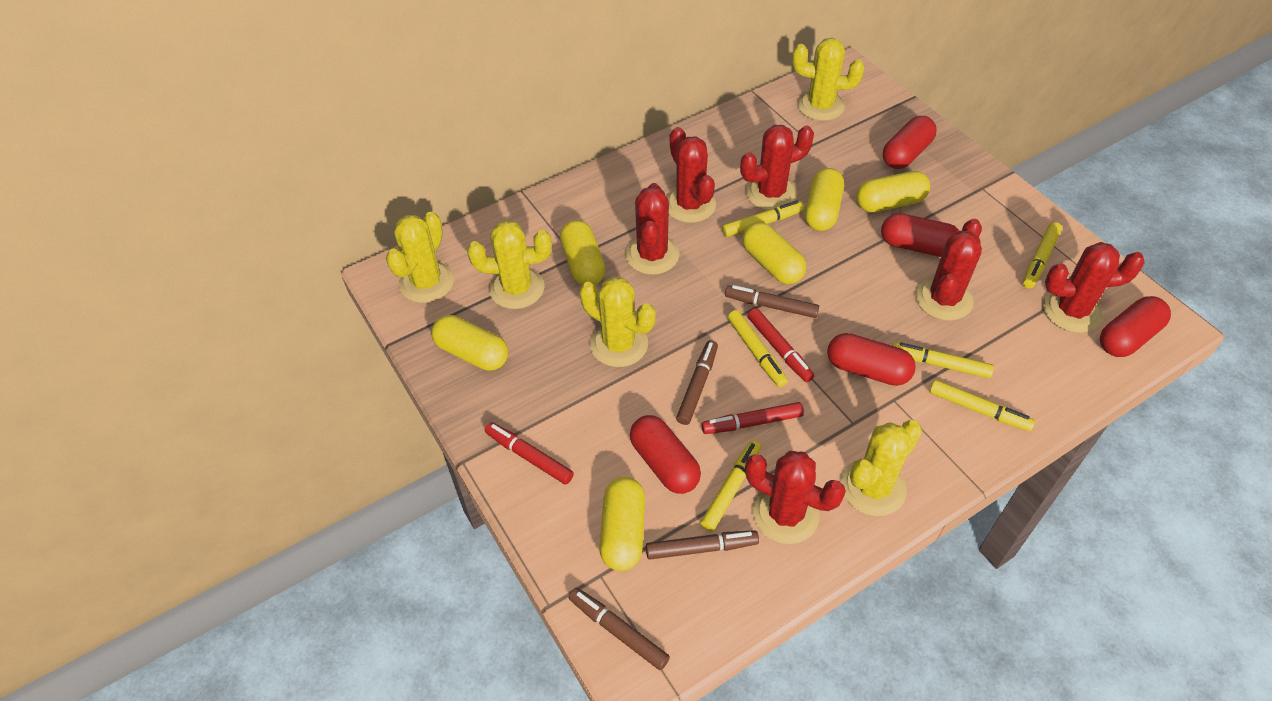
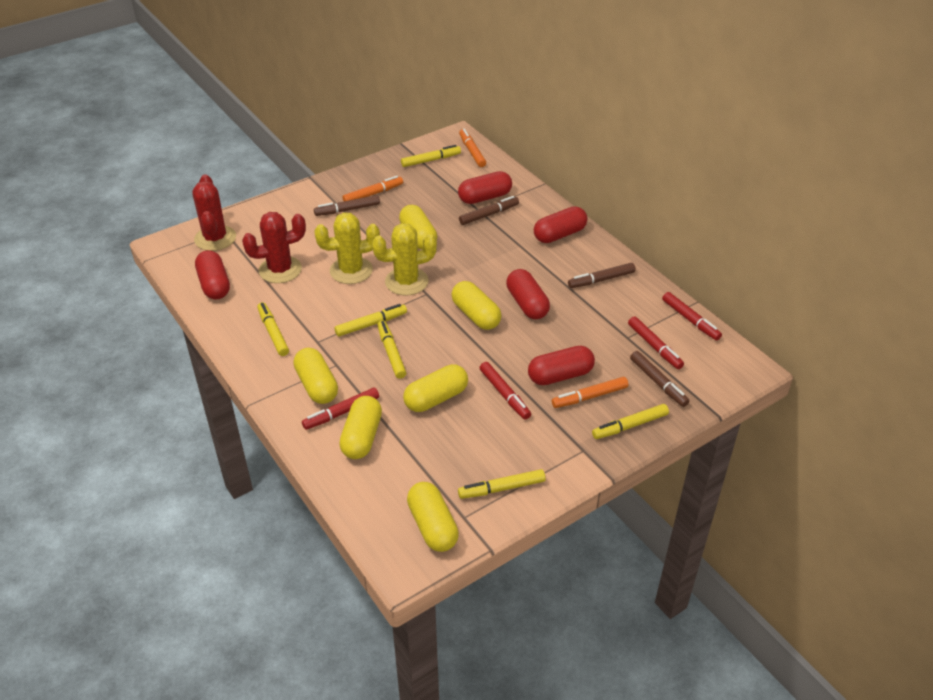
orange marker: 0 -> 3
red cactus: 6 -> 2
red marker: 3 -> 4
yellow cactus: 5 -> 2

